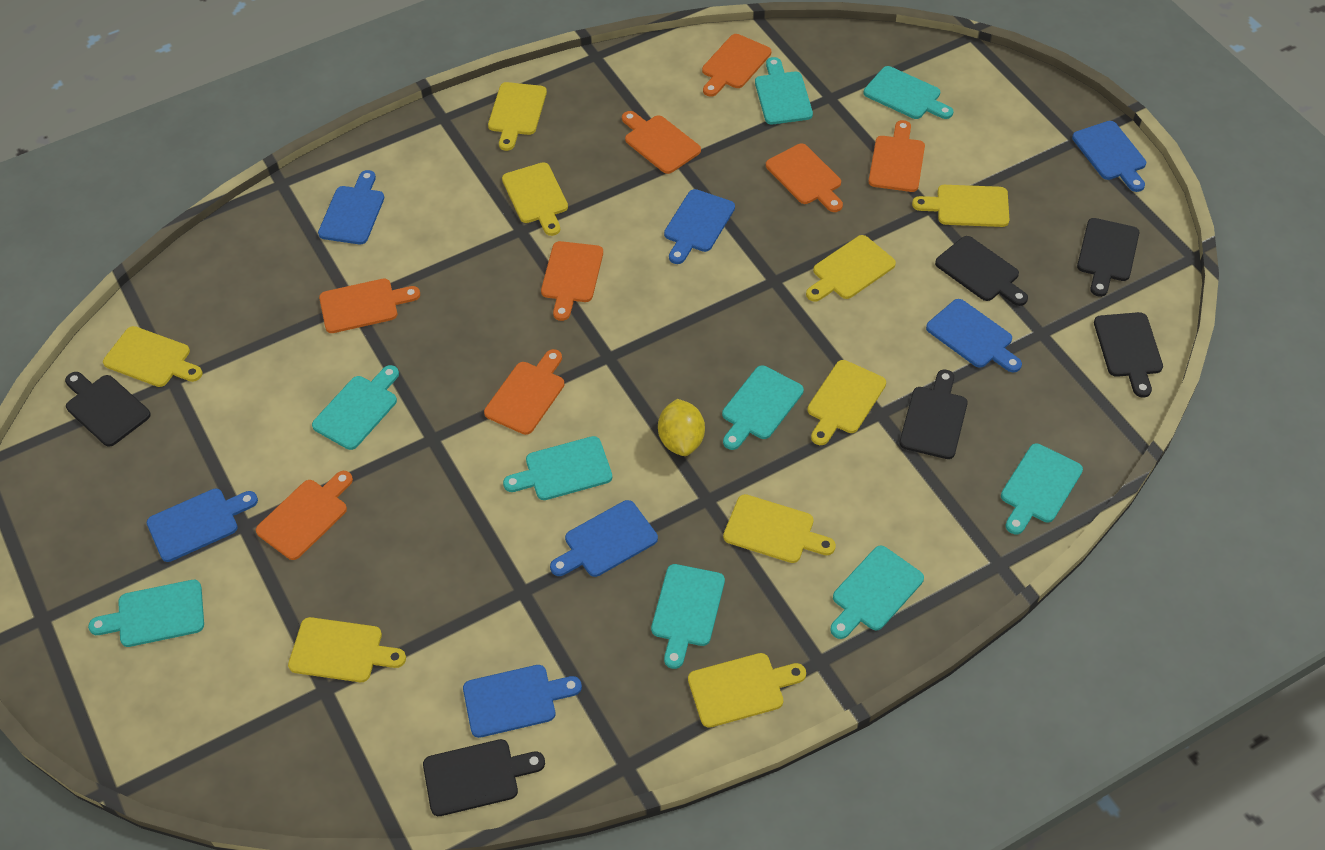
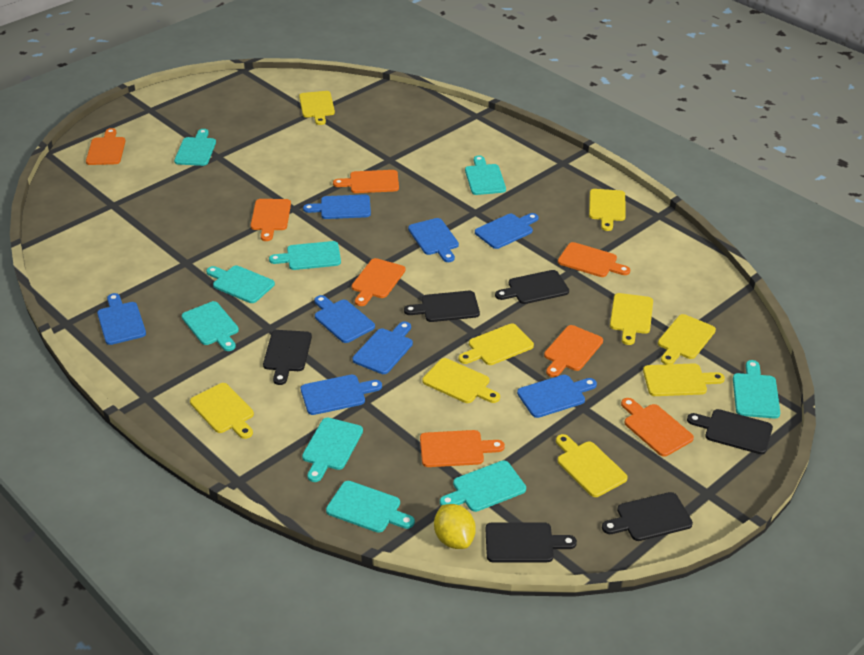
blue cutting board: 7 -> 8

